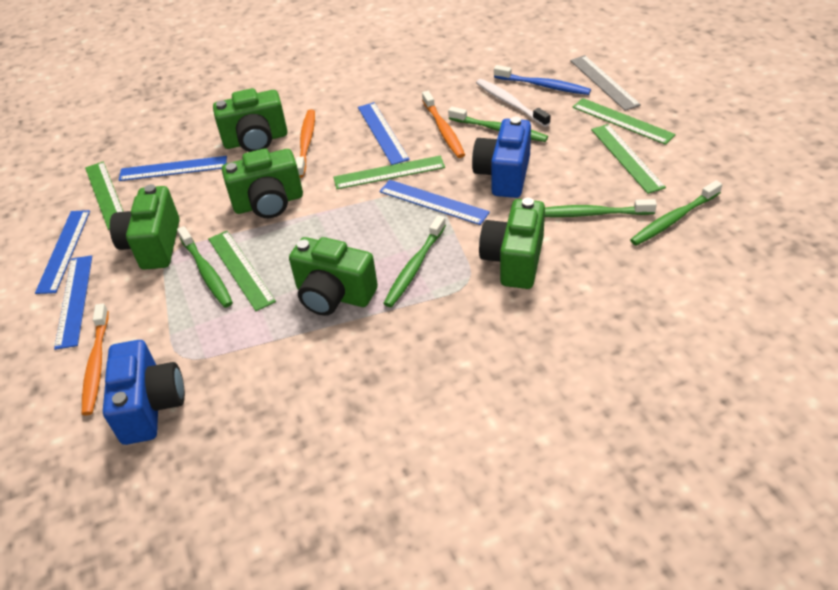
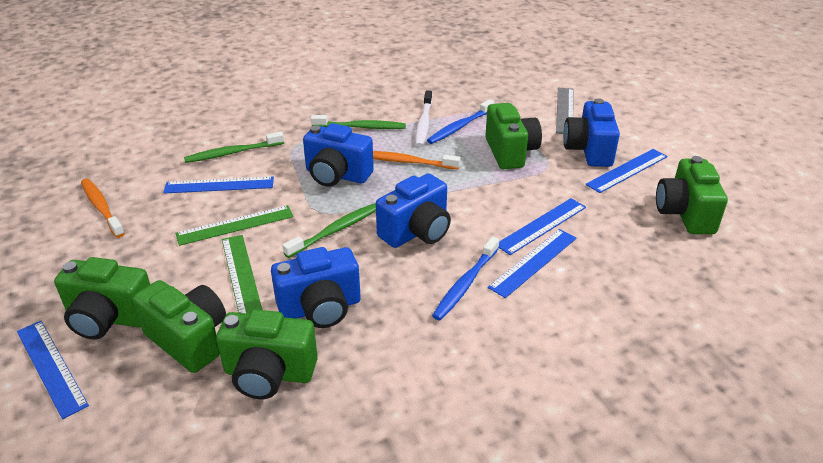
blue camera: 2 -> 4
blue toothbrush: 1 -> 2
green ruler: 5 -> 2
green toothbrush: 5 -> 3
orange toothbrush: 3 -> 2

